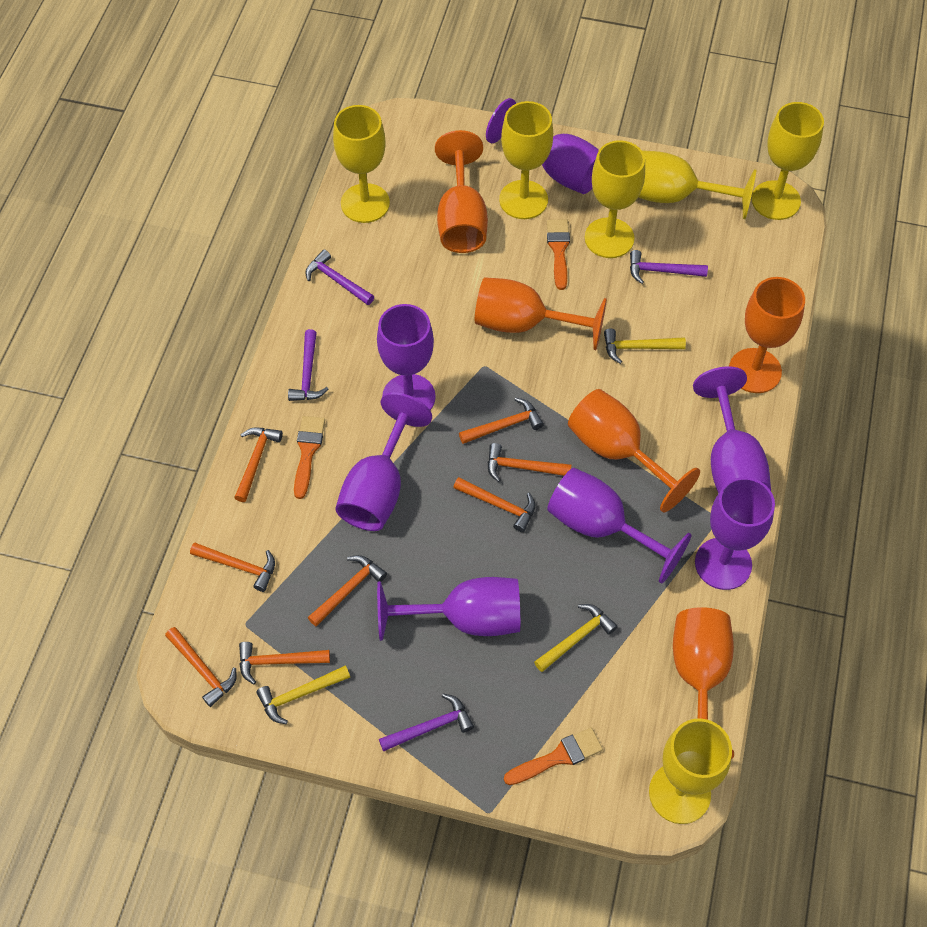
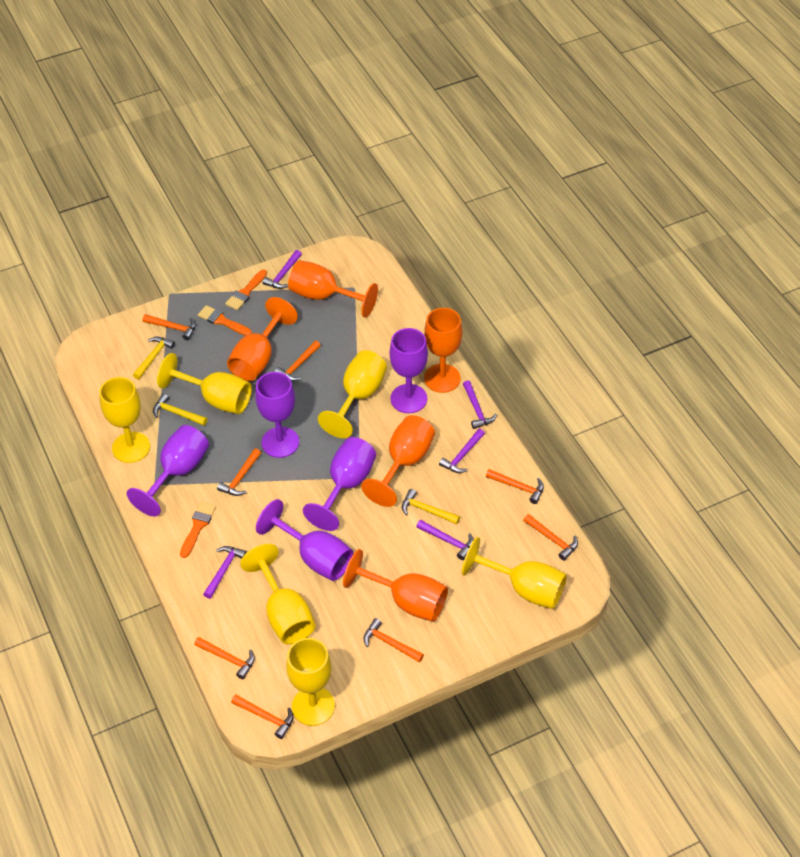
purple goblet: 7 -> 5
purple hammer: 4 -> 5

